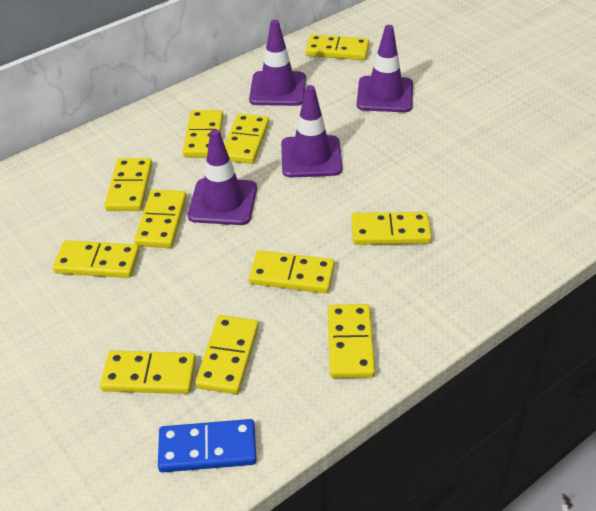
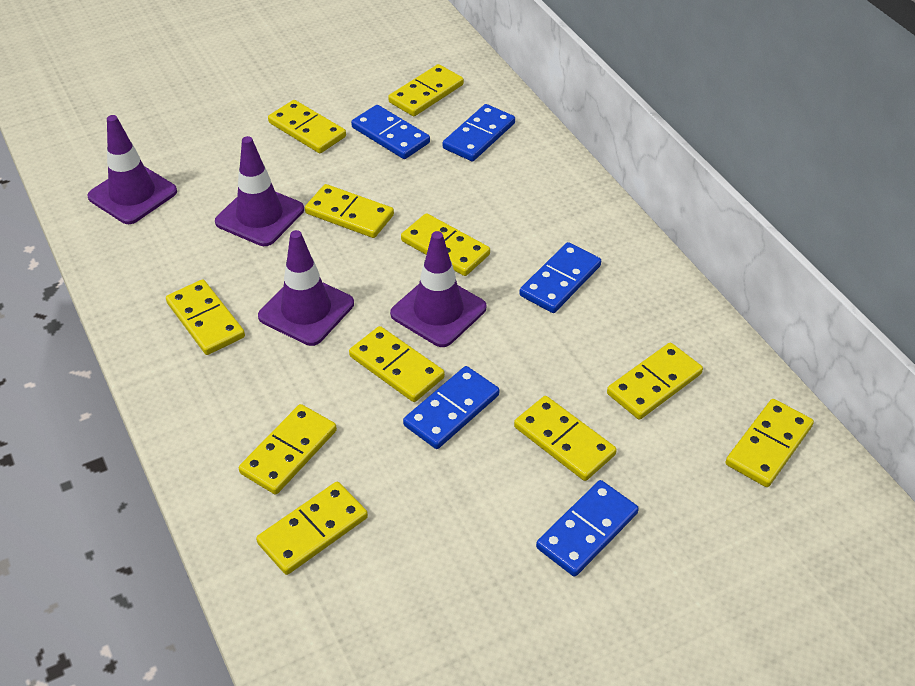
blue domino: 1 -> 5

